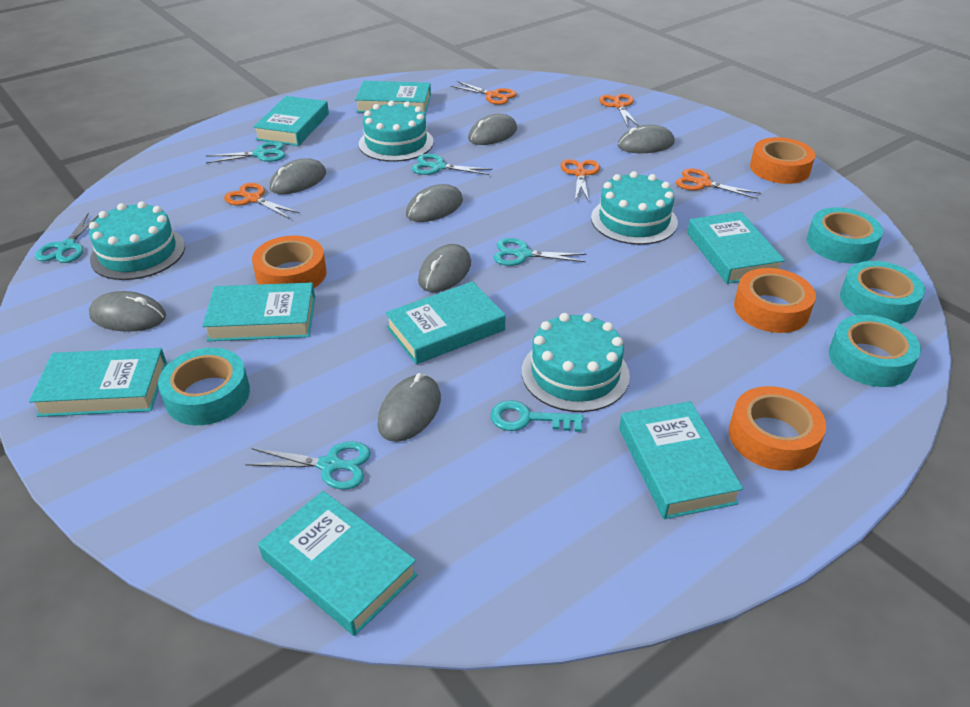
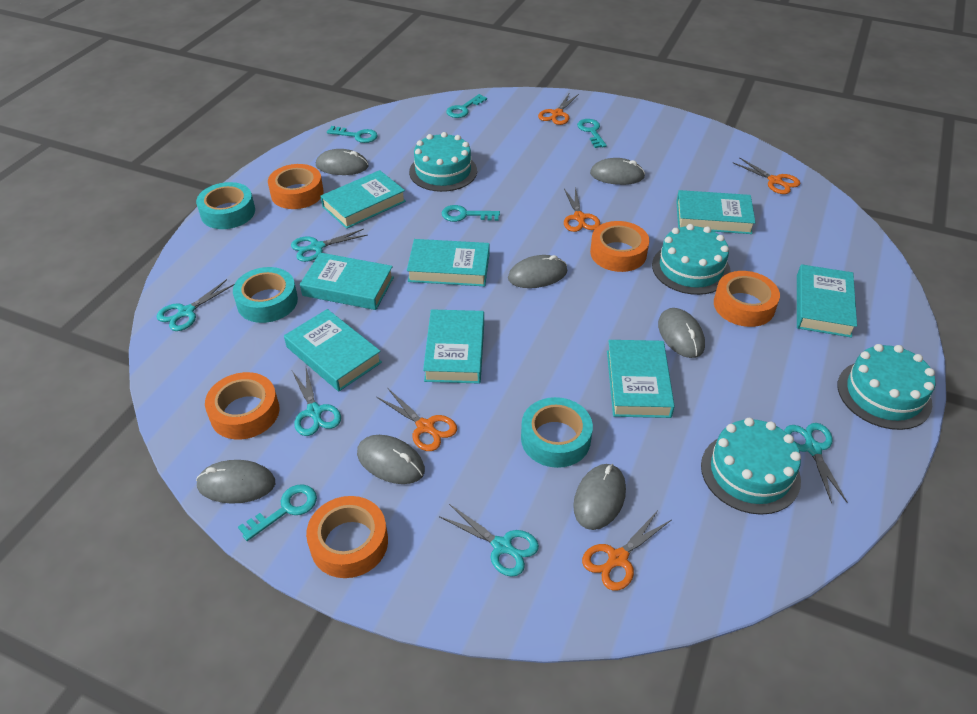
orange tape: 4 -> 5
turquoise key: 1 -> 5
turquoise tape: 4 -> 3

